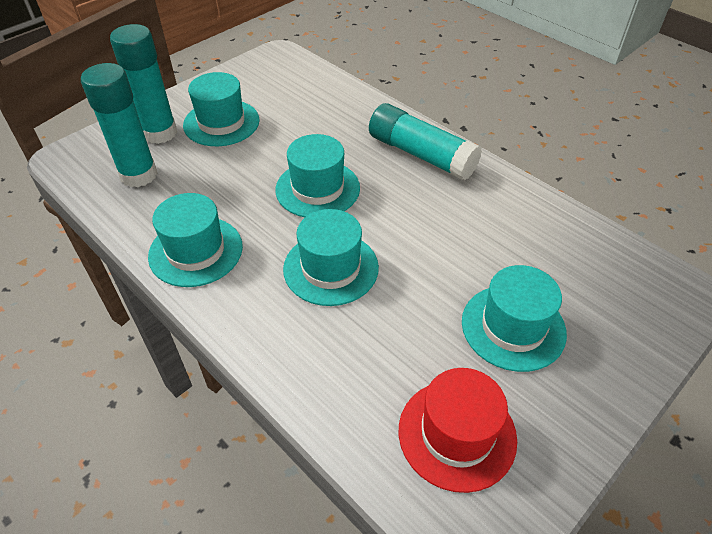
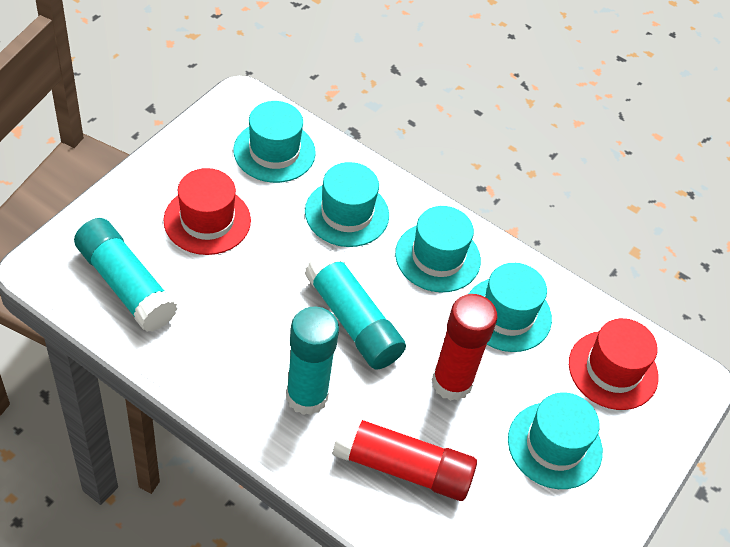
red glue stick: 0 -> 2
red hat: 1 -> 2

